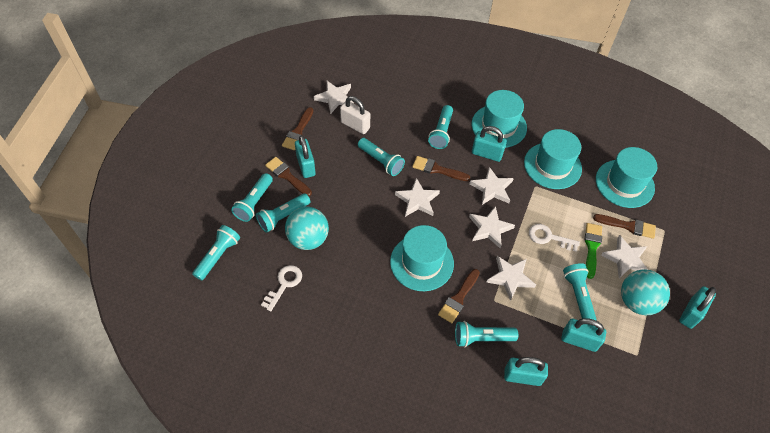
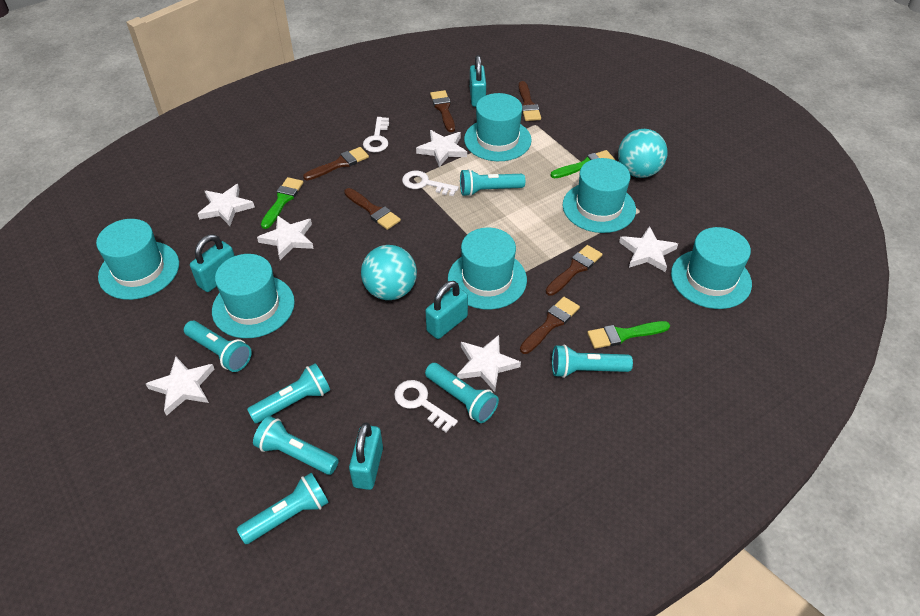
brown brush: 5 -> 6
green brush: 1 -> 3
turquoise hat: 4 -> 6
turquoise padlock: 5 -> 4
white key: 2 -> 3
white padlock: 1 -> 0

